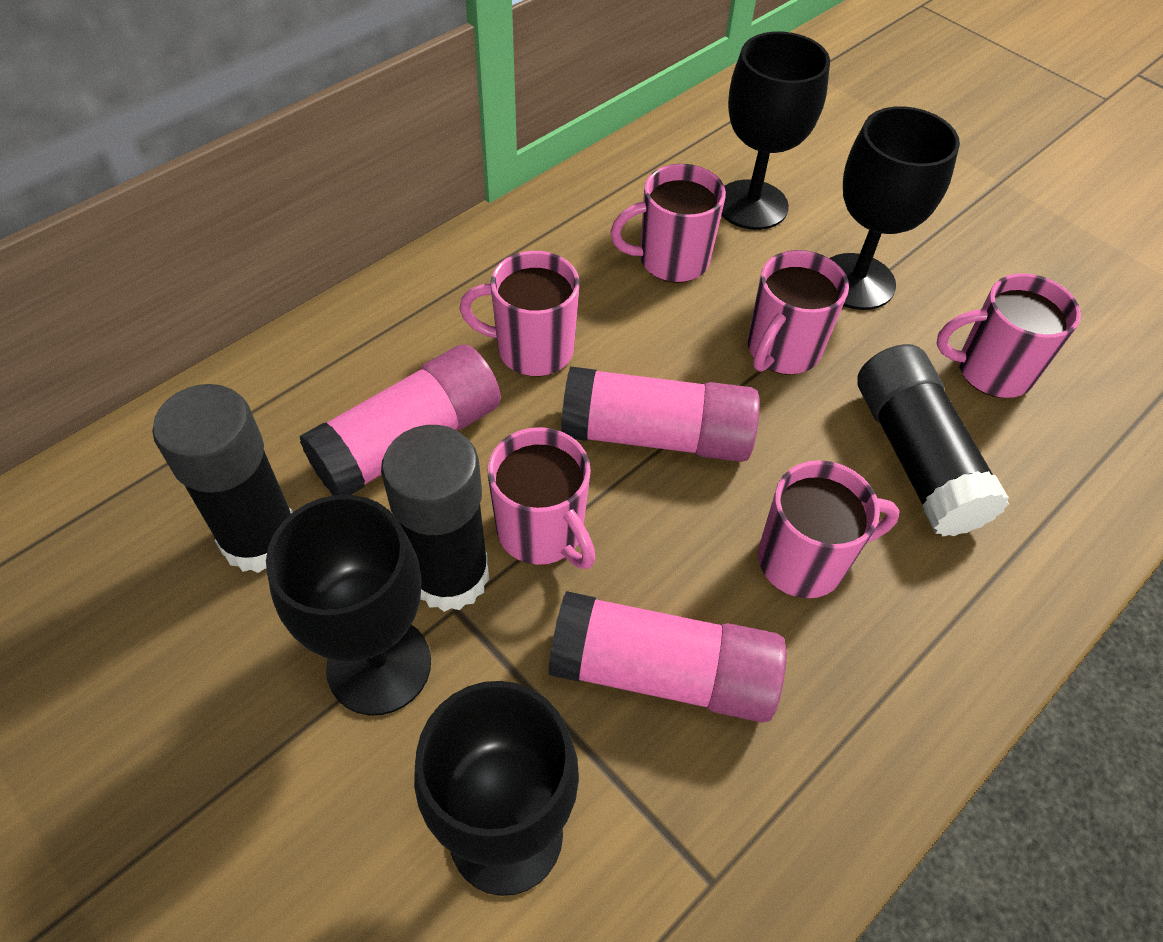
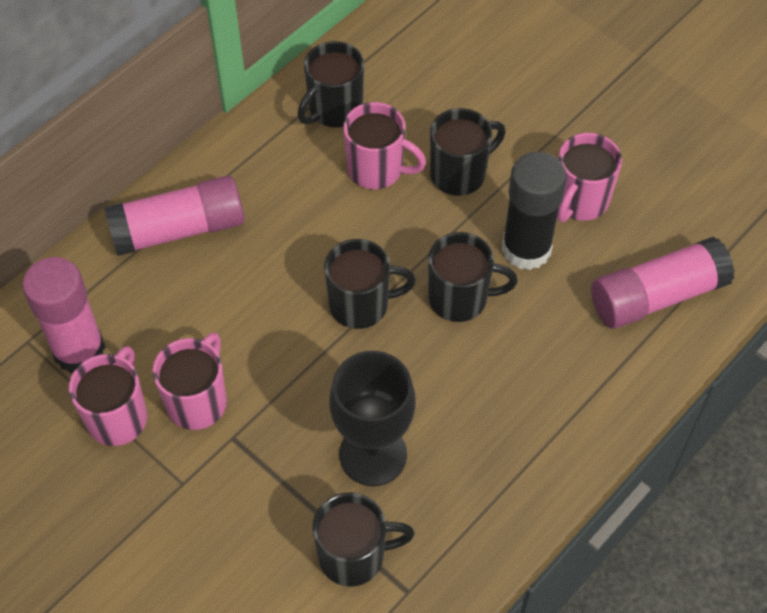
black glue stick: 3 -> 1
black goblet: 4 -> 1
black mug: 0 -> 5
pink mug: 6 -> 4

